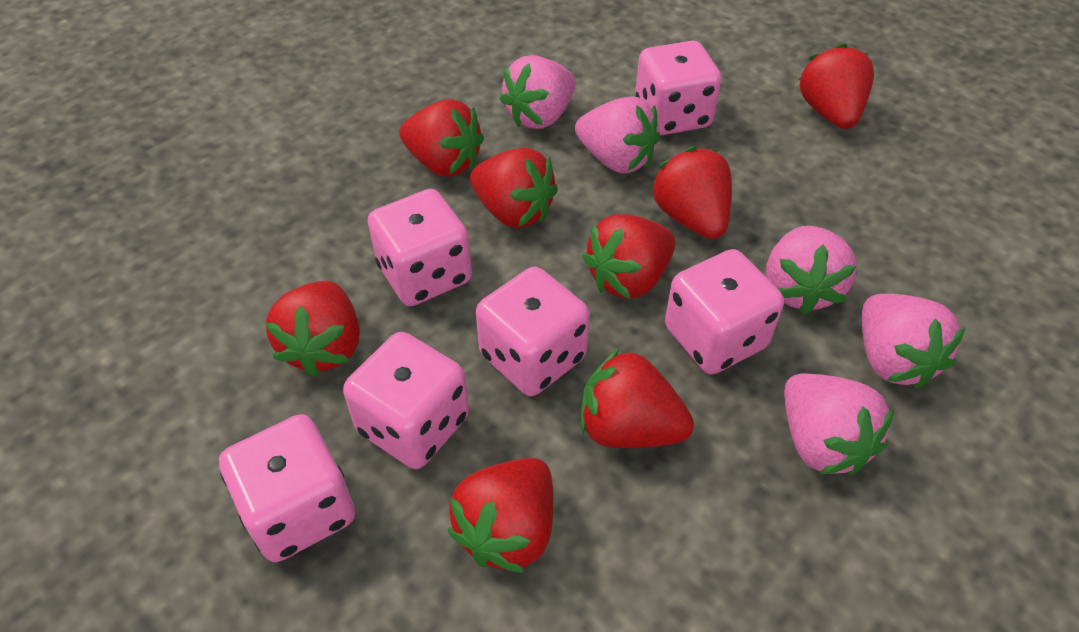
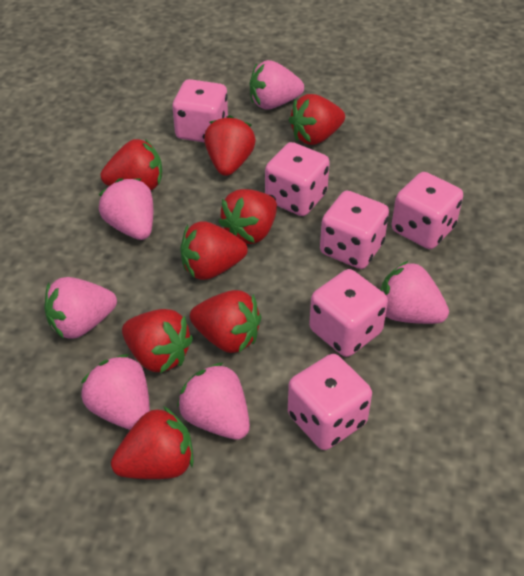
pink strawberry: 5 -> 6

